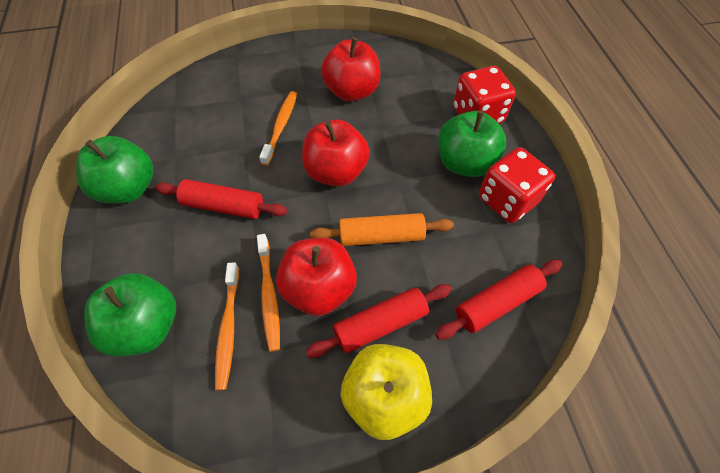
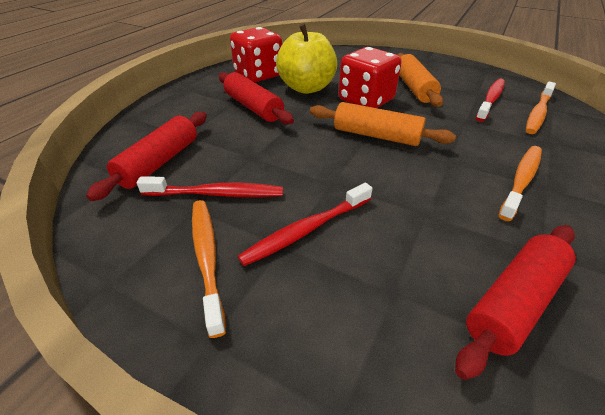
green apple: 3 -> 0
orange rolling pin: 1 -> 2
red apple: 3 -> 0
red toothbrush: 0 -> 3

